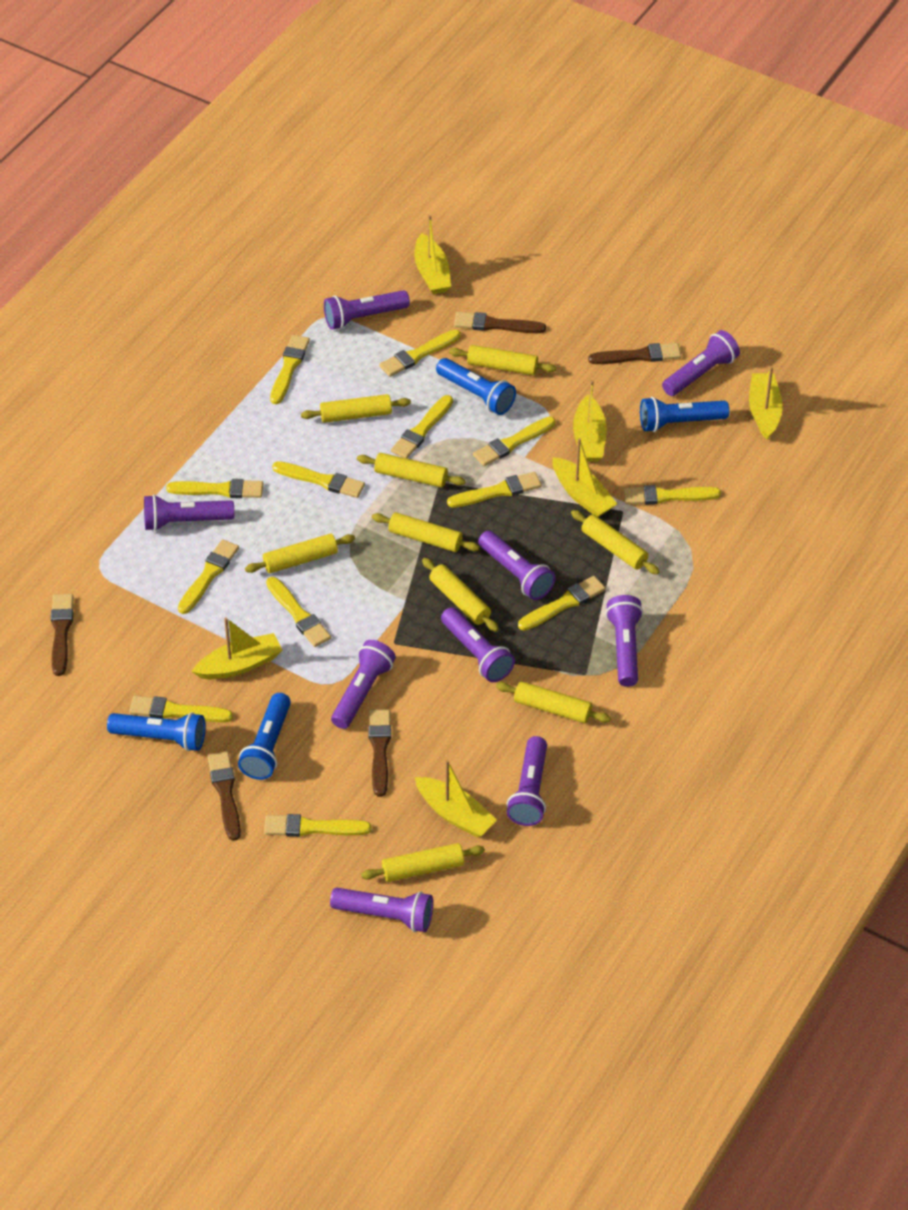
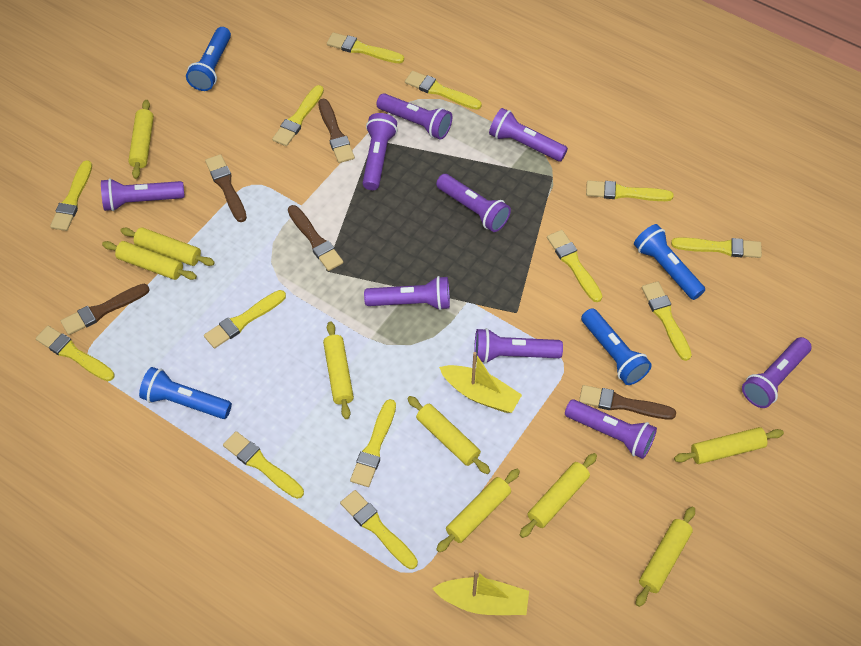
yellow boat: 6 -> 2

